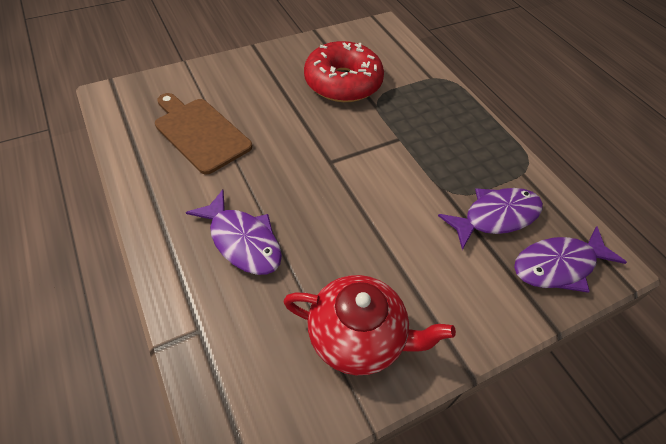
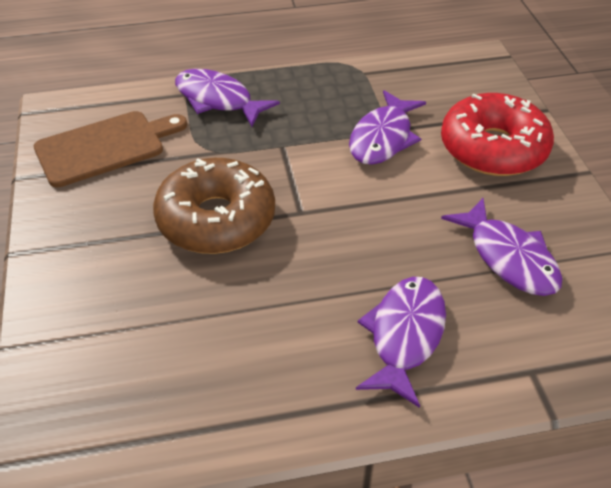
brown donut: 0 -> 1
purple fish: 3 -> 4
red teapot: 1 -> 0

